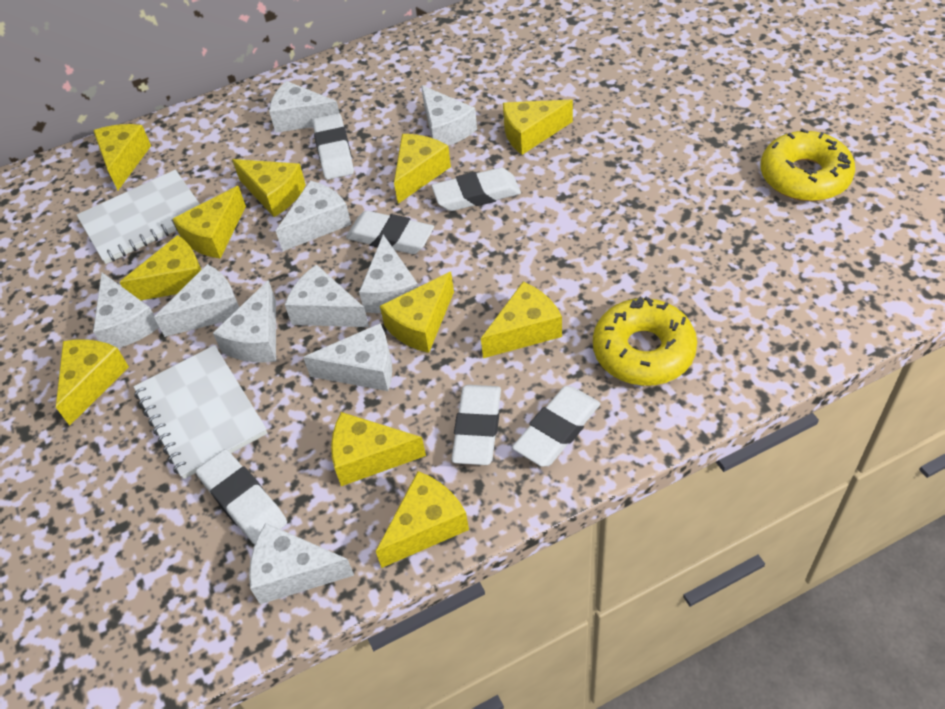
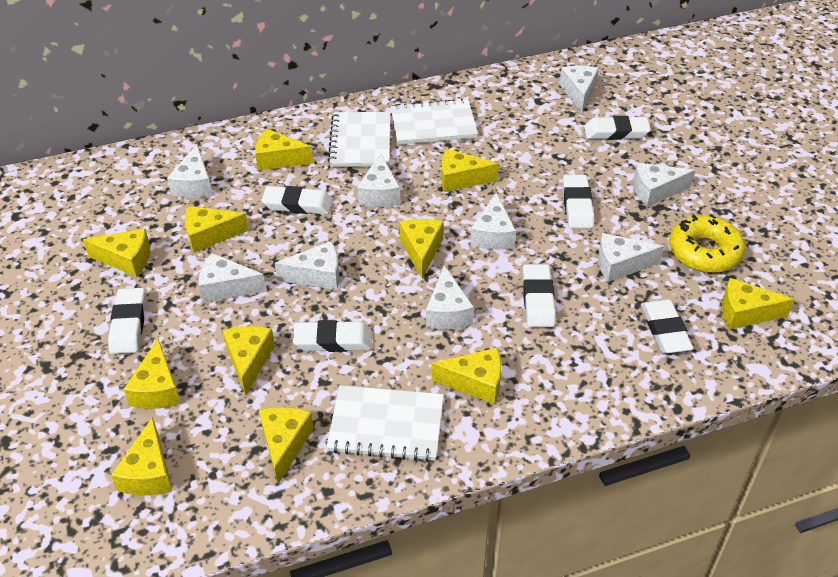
white cheese: 10 -> 9
white eraser: 6 -> 7
white notebook: 2 -> 3
yellow donut: 2 -> 1

